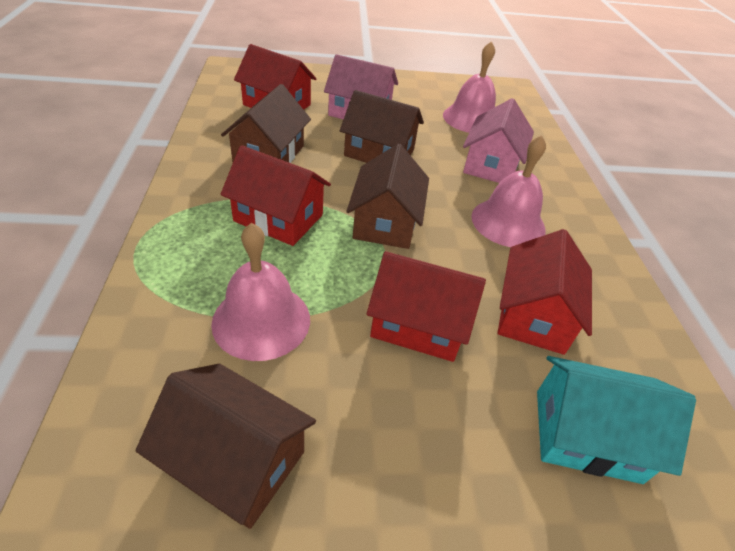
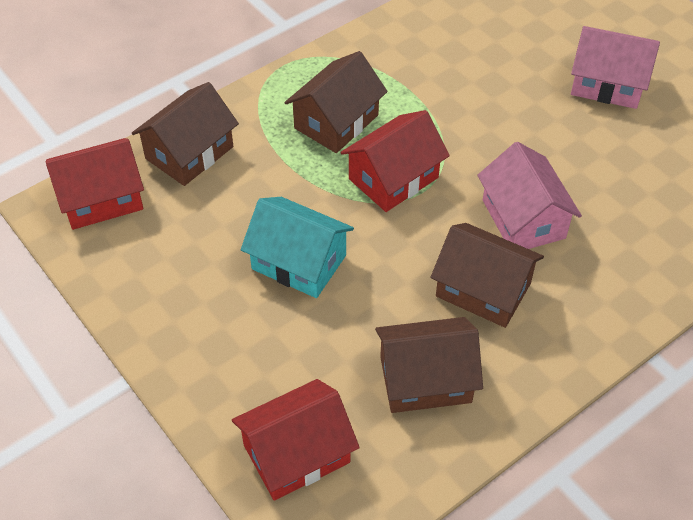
pink bell: 3 -> 0
red house: 4 -> 3

